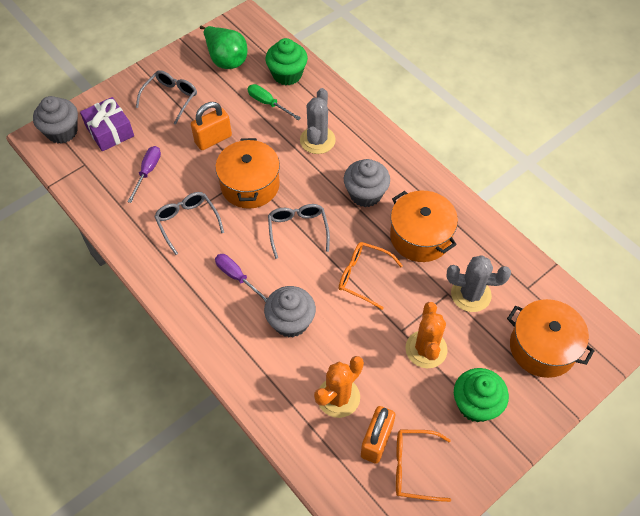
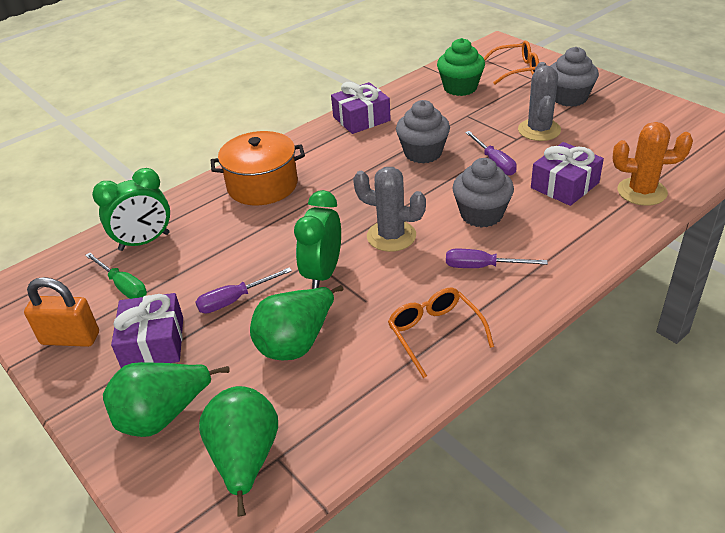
green clock: 0 -> 2
green cupcake: 2 -> 1
green pear: 1 -> 3
grey glasses: 3 -> 0
orange cactus: 2 -> 1
orange padlock: 2 -> 1
orange pot: 3 -> 1
purple gift: 1 -> 3
purple screwdriver: 2 -> 3

